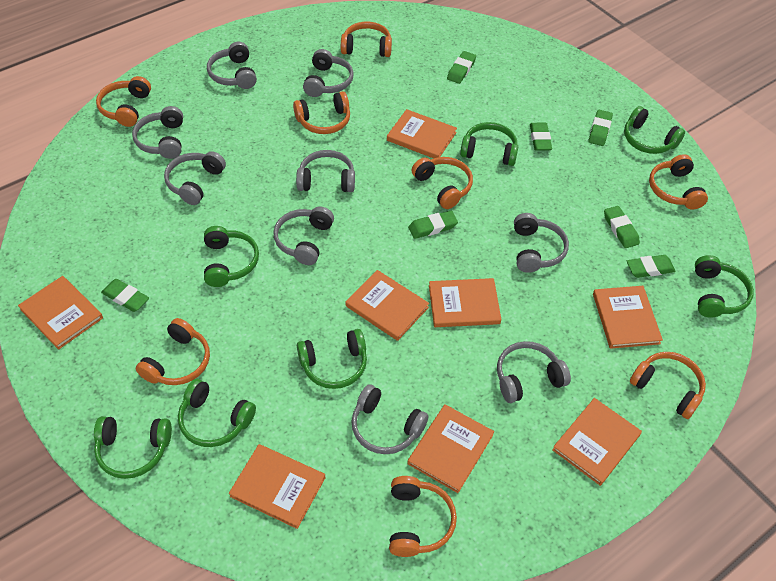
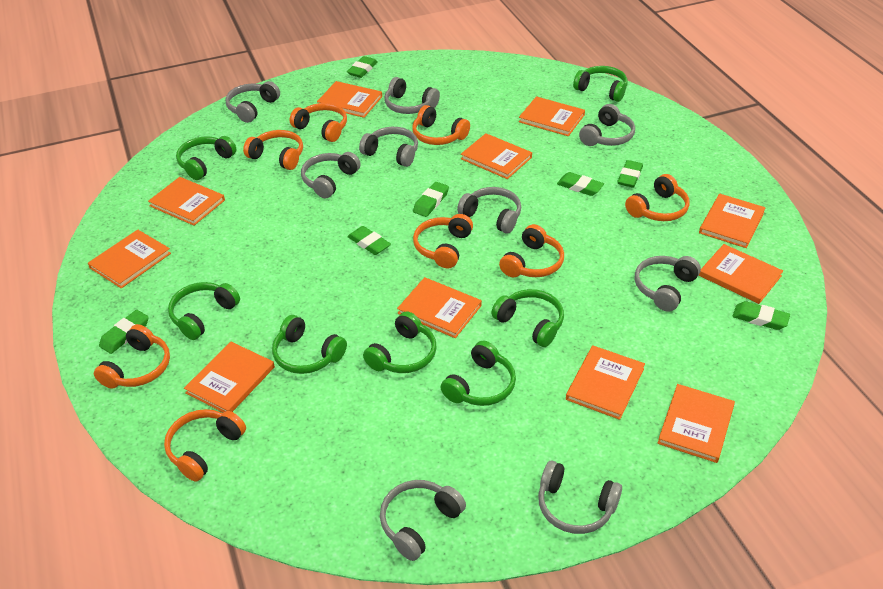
orange book: 8 -> 11

